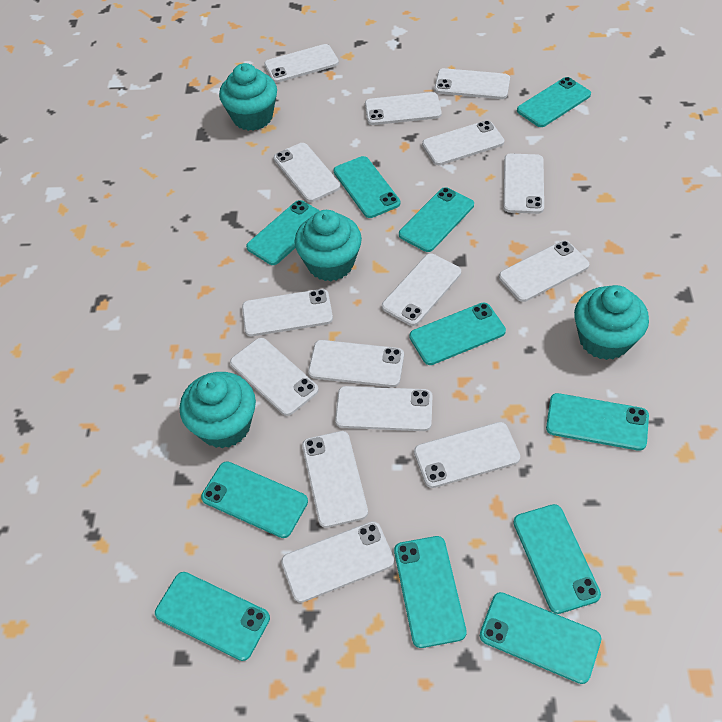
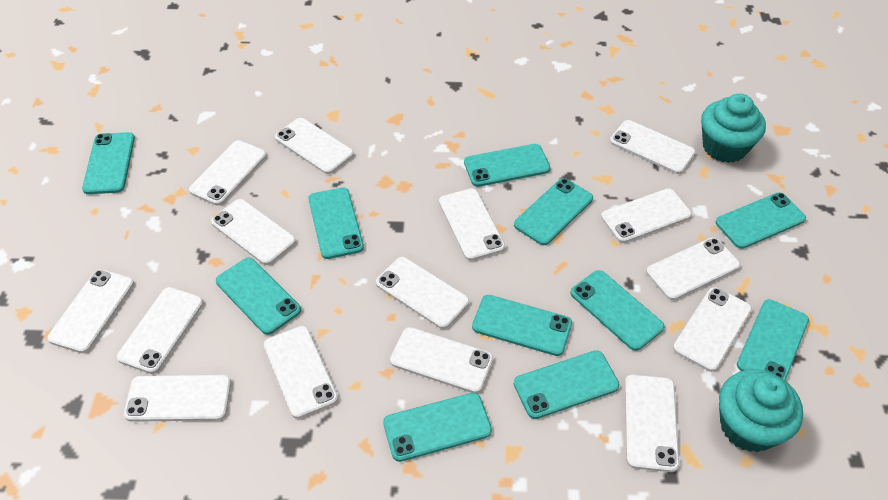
turquoise cupcake: 4 -> 2

